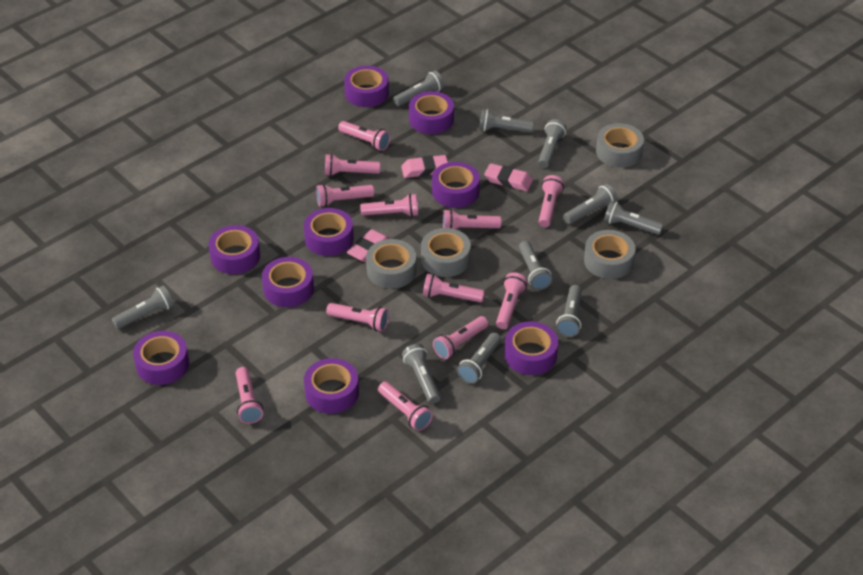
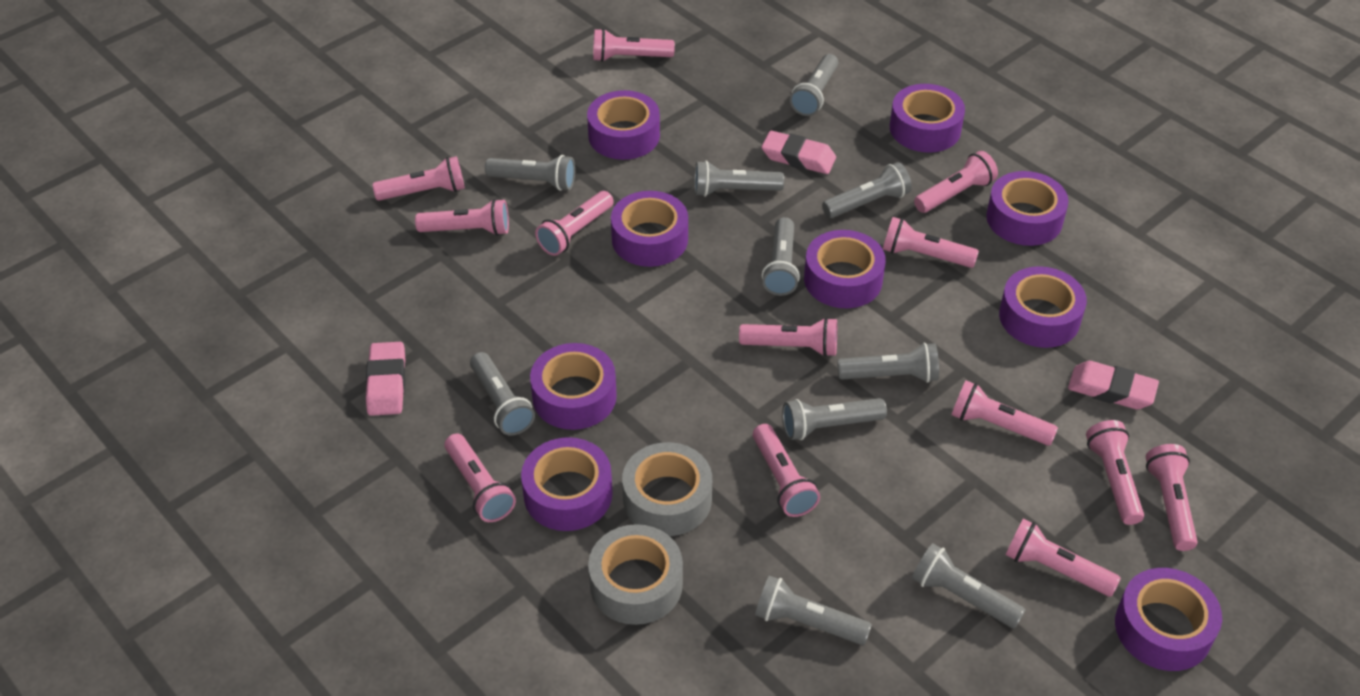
grey tape: 4 -> 2
pink flashlight: 12 -> 13

